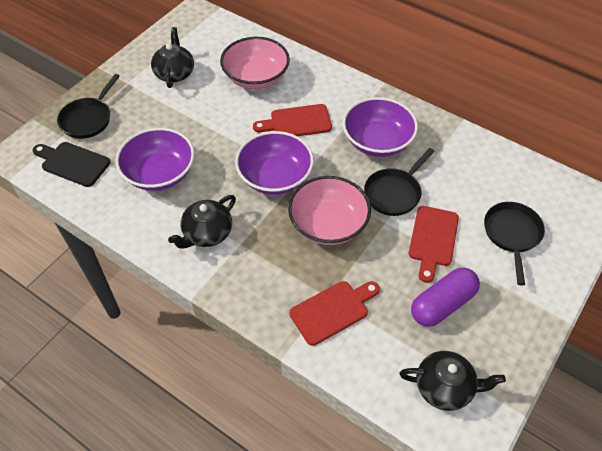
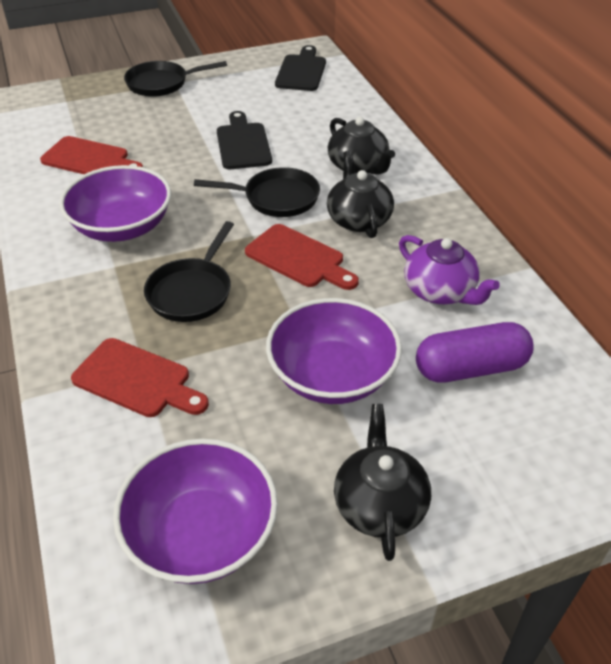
black cutting board: 1 -> 2
pink bowl: 2 -> 0
purple teapot: 0 -> 1

